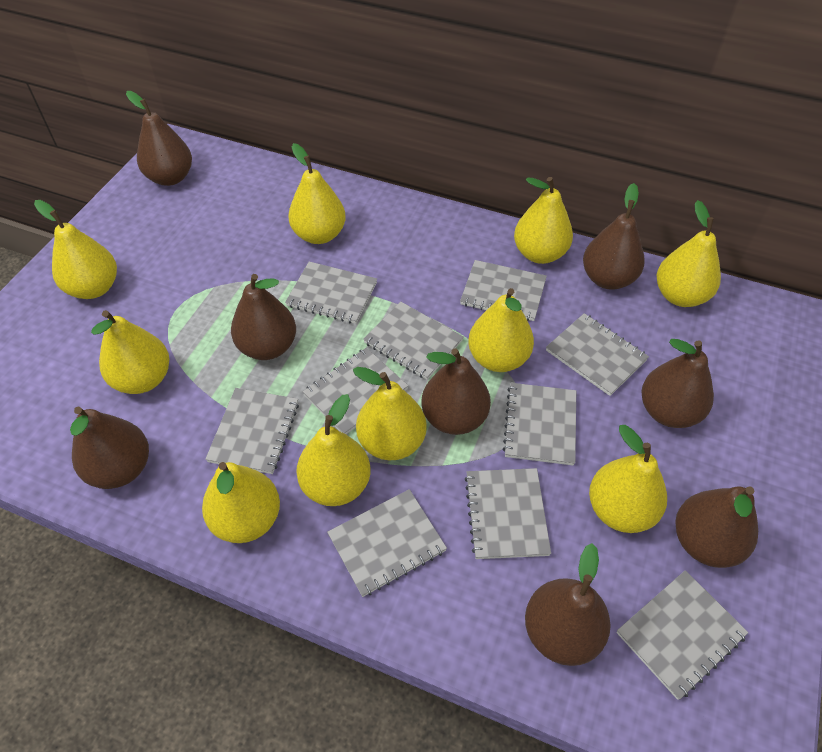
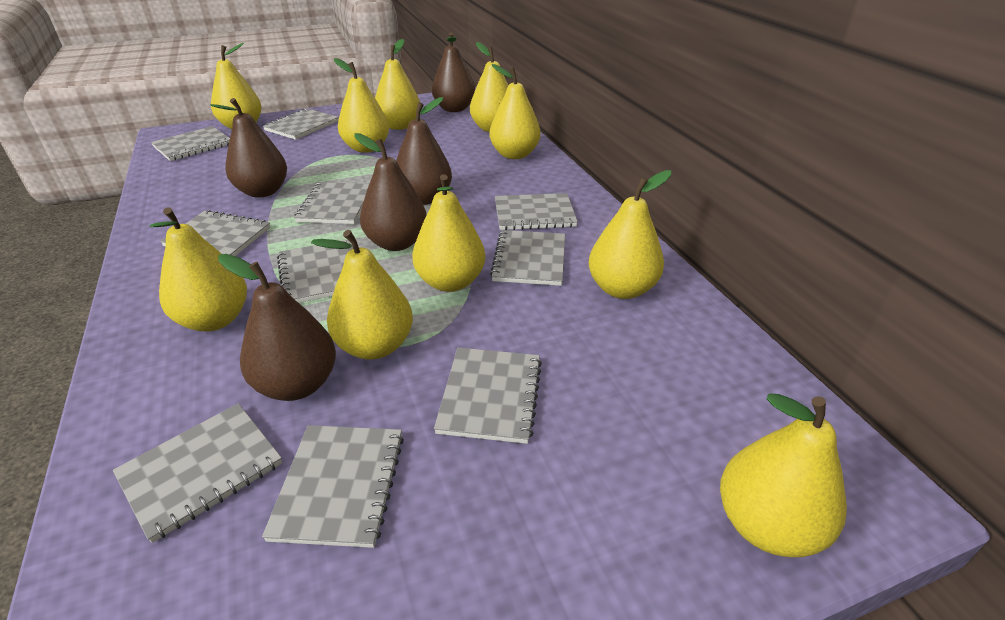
brown pear: 8 -> 5

